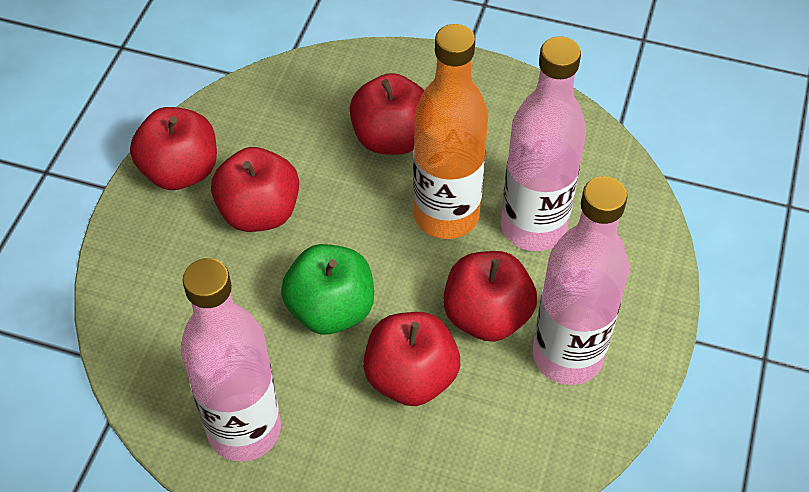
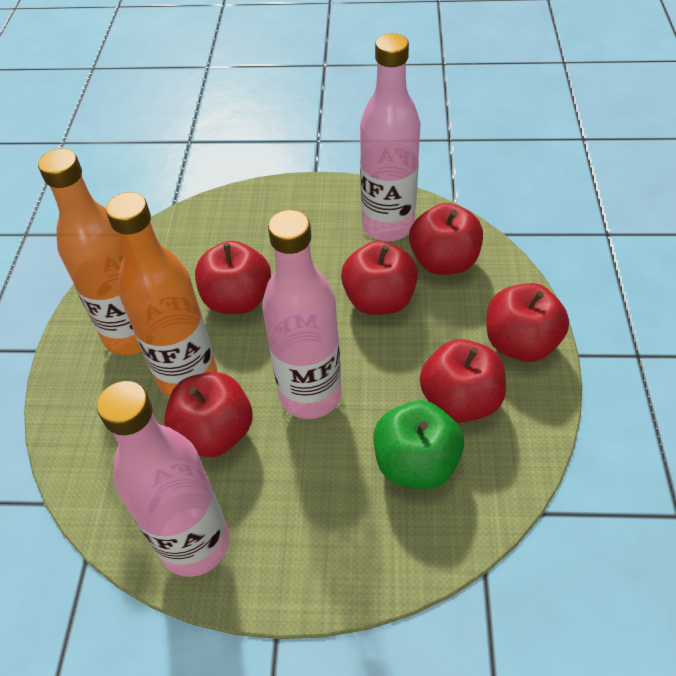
orange bottle: 1 -> 2
red apple: 5 -> 6

